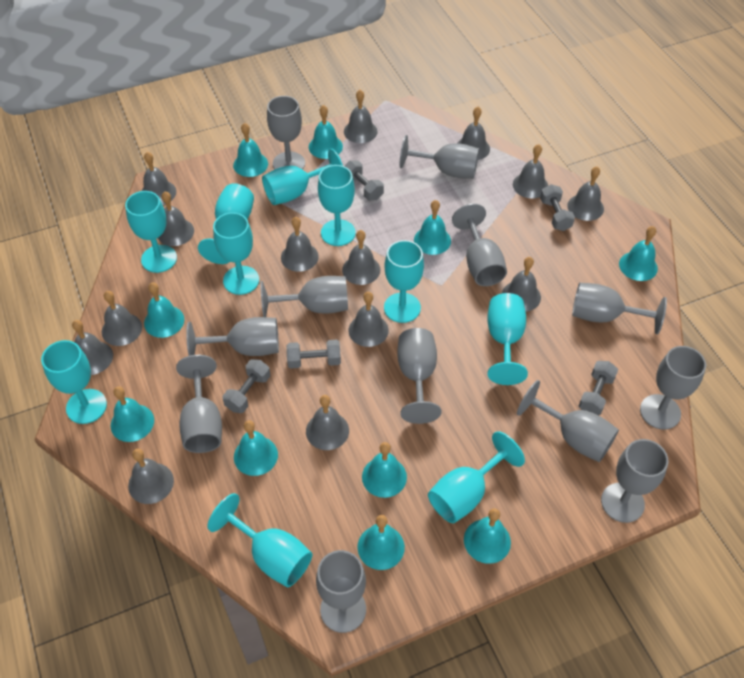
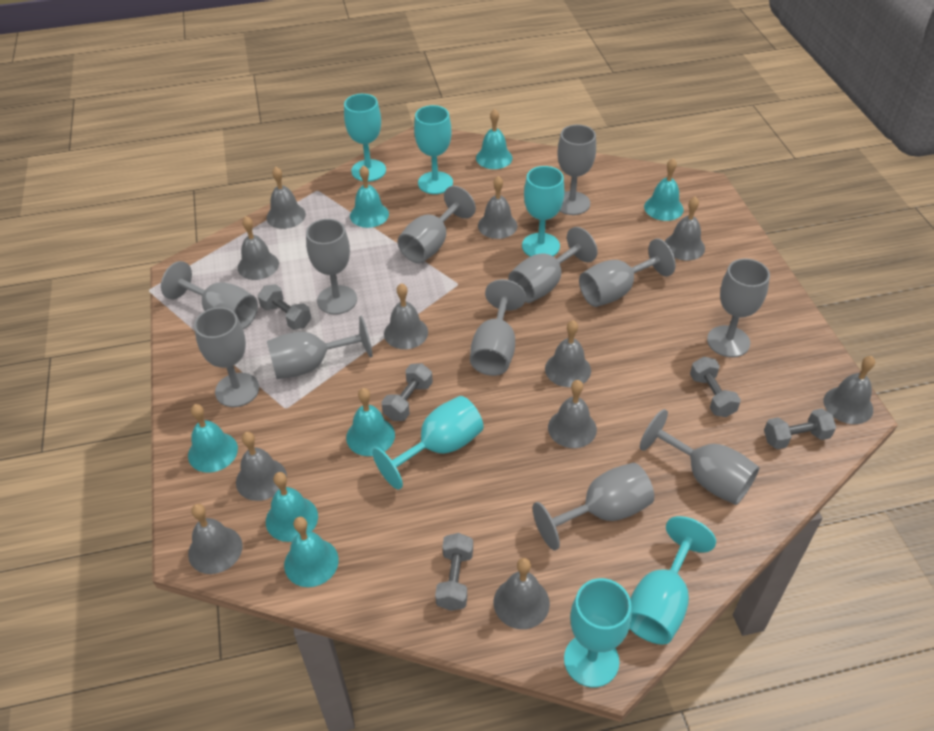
grey bell: 14 -> 11
turquoise bell: 10 -> 7
turquoise goblet: 10 -> 6

